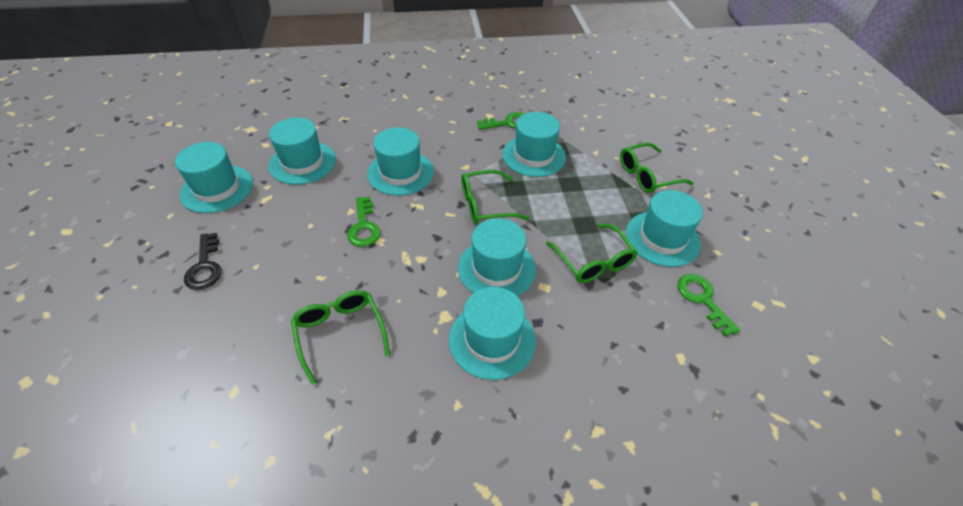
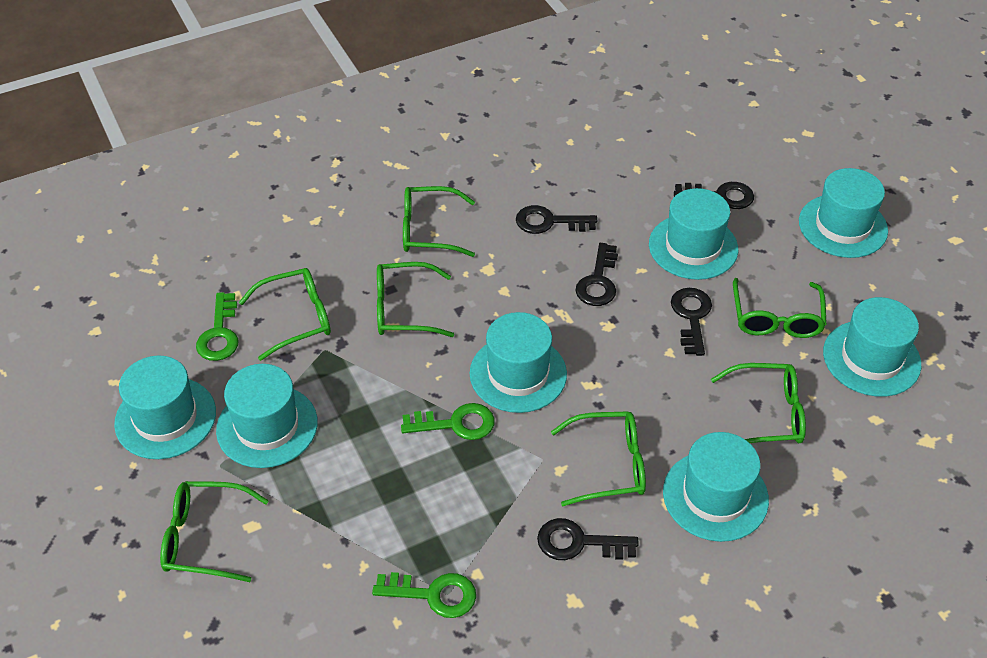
black key: 1 -> 5
green glasses: 4 -> 7

